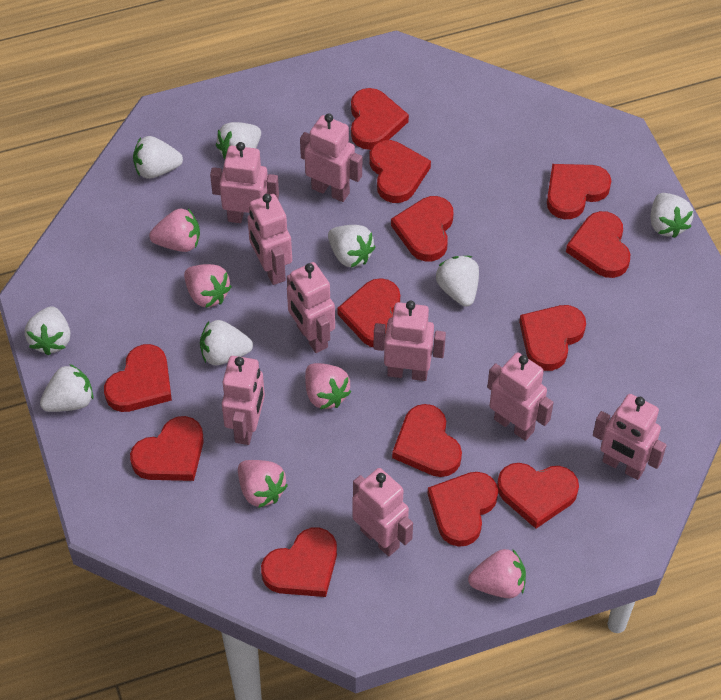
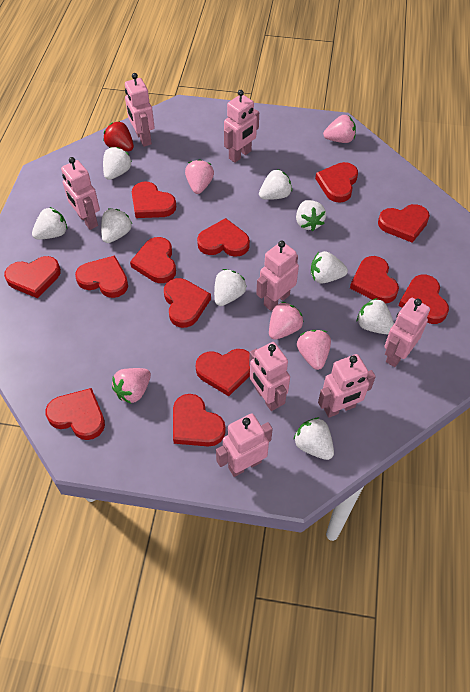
pink robot: 9 -> 8
red strawberry: 0 -> 1
white strawberry: 8 -> 9

